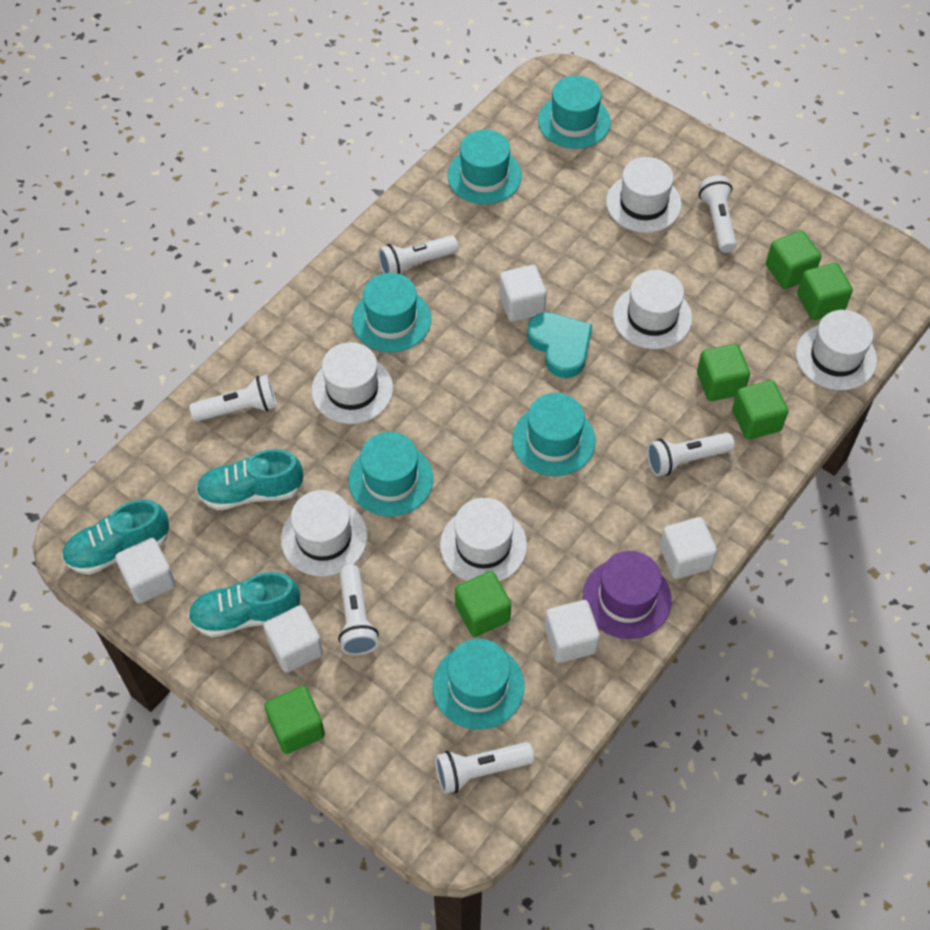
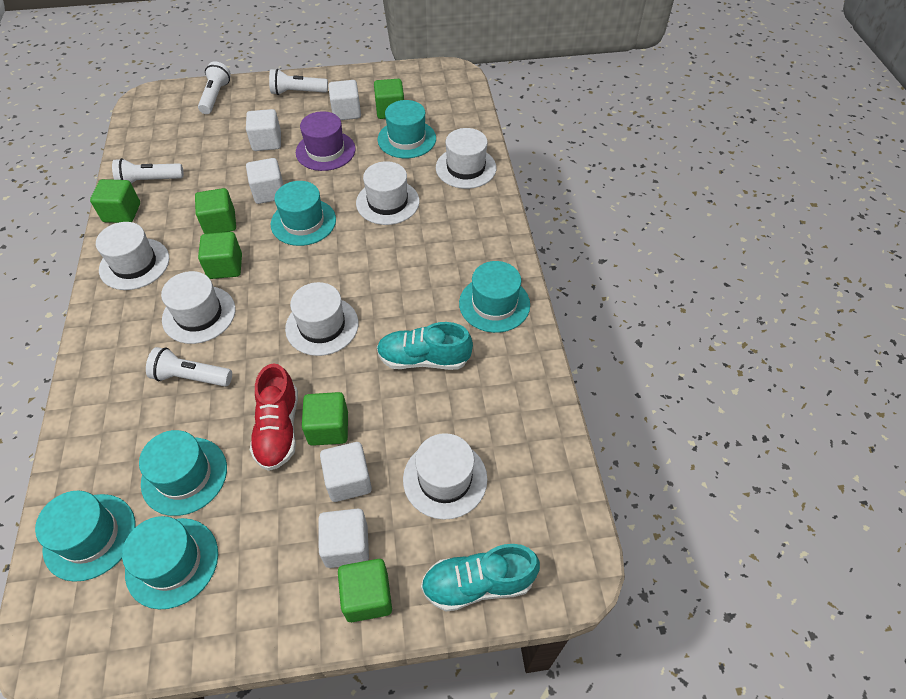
red shoe: 0 -> 1
turquoise heart: 1 -> 0
turquoise shoe: 3 -> 2
white flashlight: 6 -> 4

